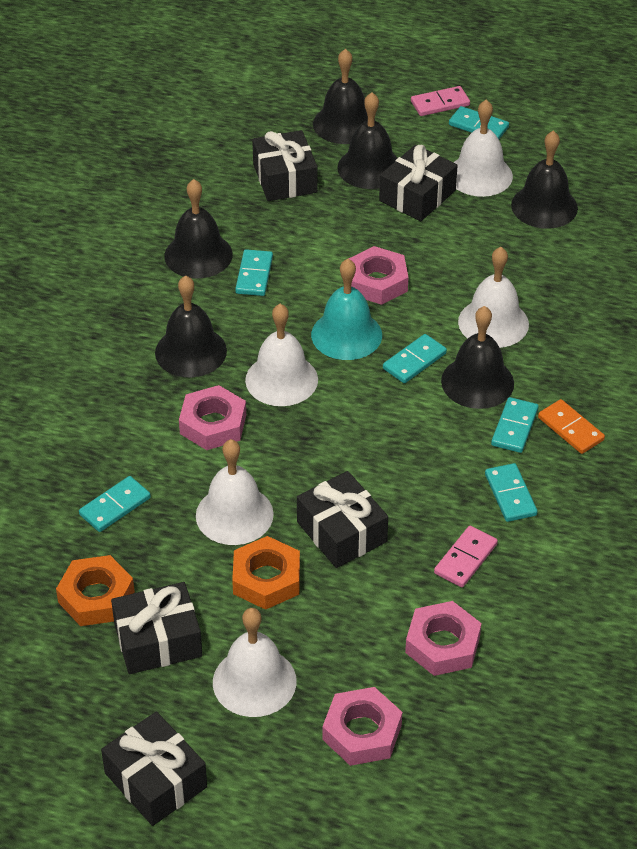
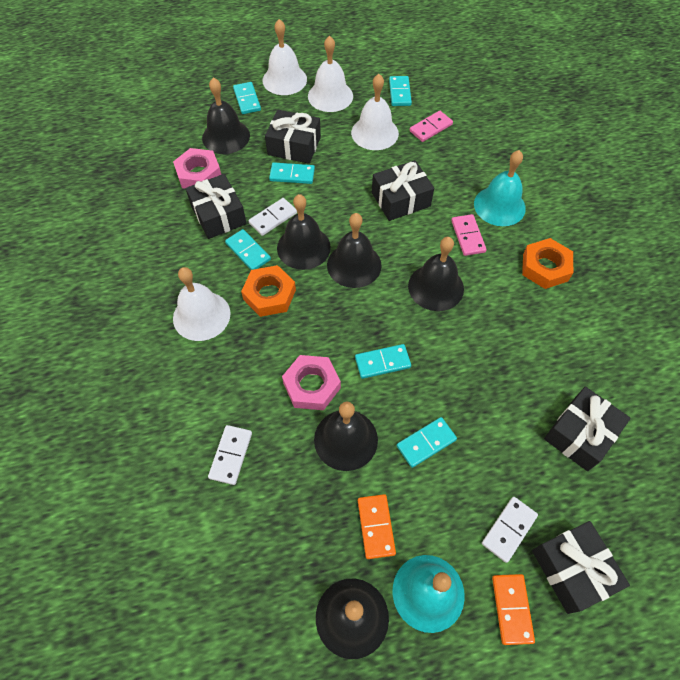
orange domino: 1 -> 2
pink nut: 4 -> 2
turquoise bell: 1 -> 2
white bell: 5 -> 4
white domino: 0 -> 3

